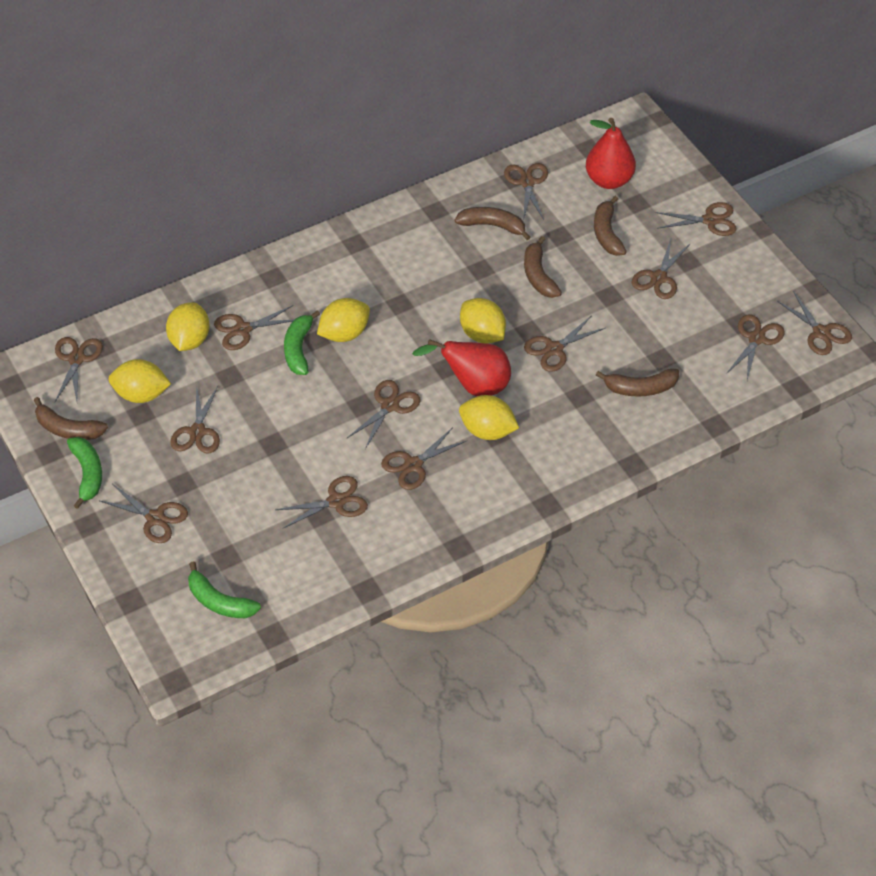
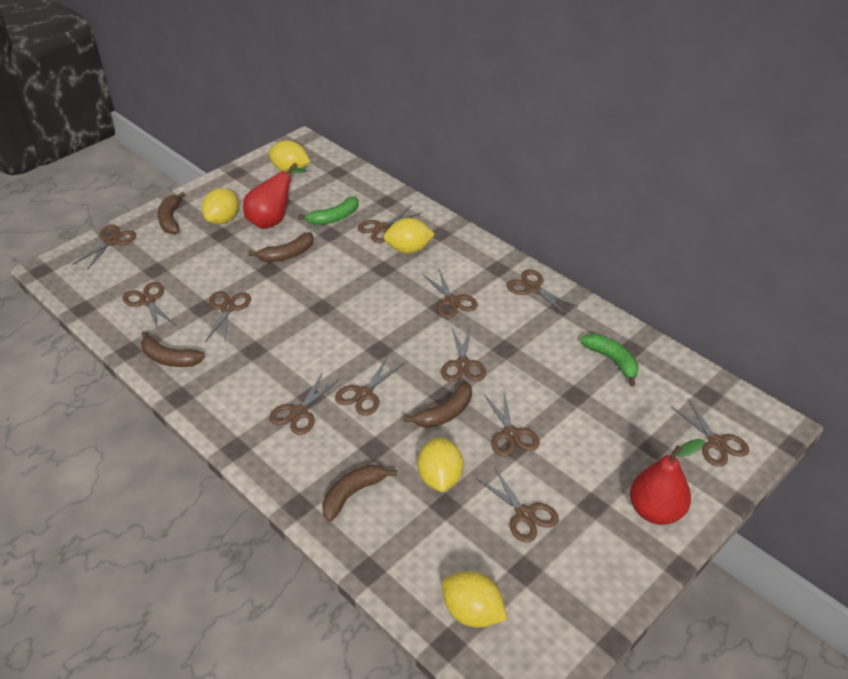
brown scissors: 13 -> 12
green banana: 3 -> 2

